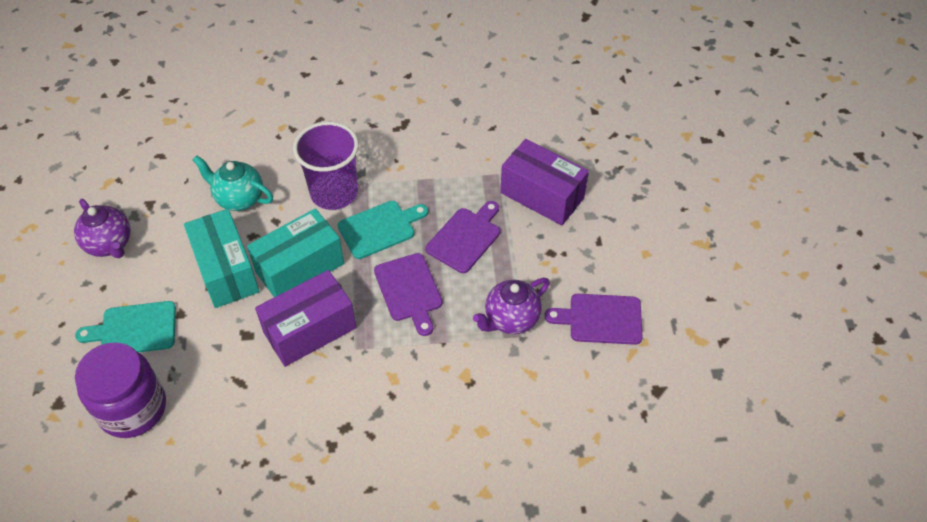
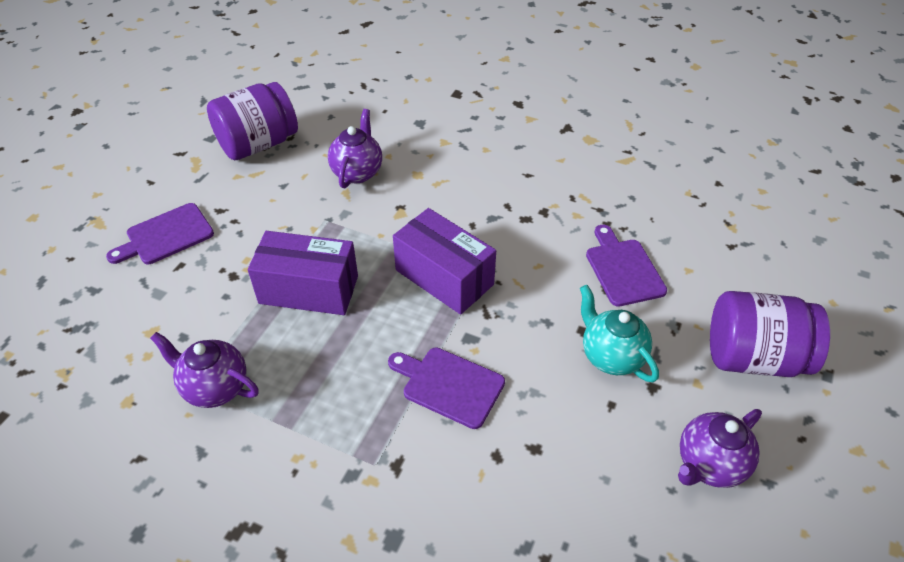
purple cup: 1 -> 0
purple jar: 1 -> 2
purple teapot: 2 -> 3
turquoise box: 2 -> 0
turquoise cutting board: 2 -> 0

